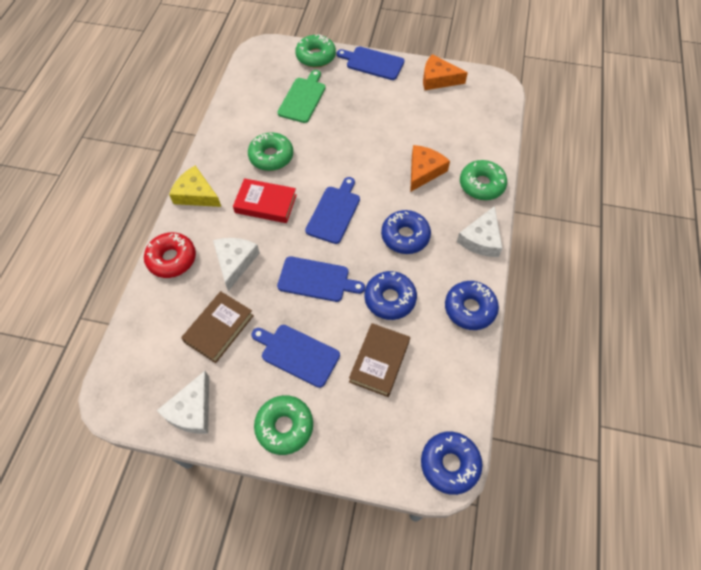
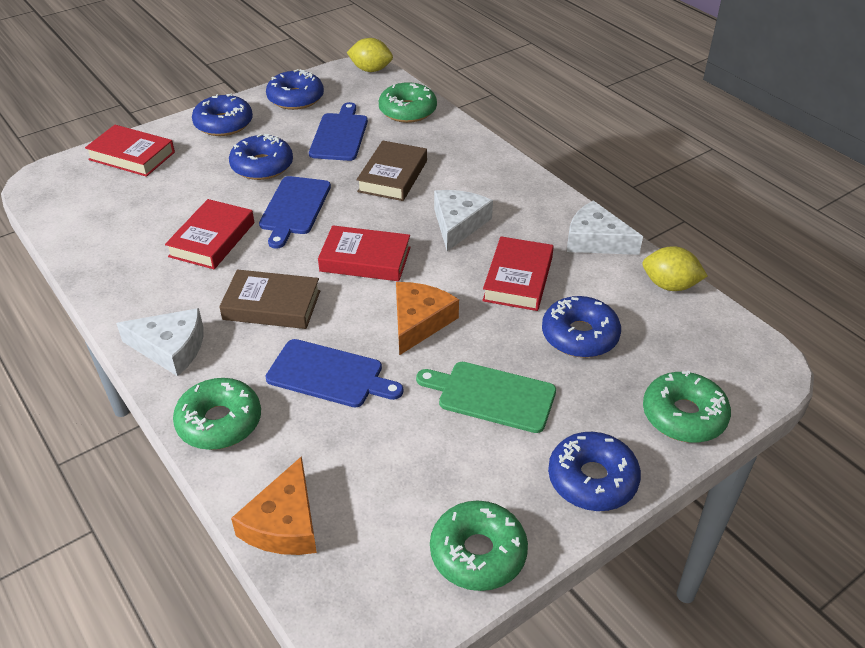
blue cutting board: 4 -> 3
blue donut: 4 -> 5
red book: 1 -> 4
red donut: 1 -> 0
yellow cheese: 1 -> 0
yellow lemon: 0 -> 2

